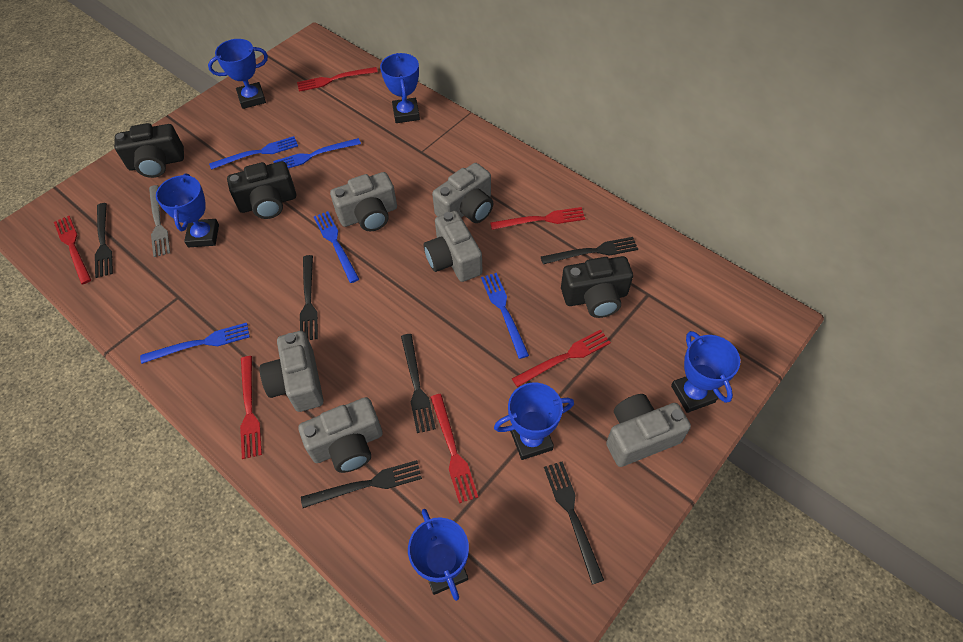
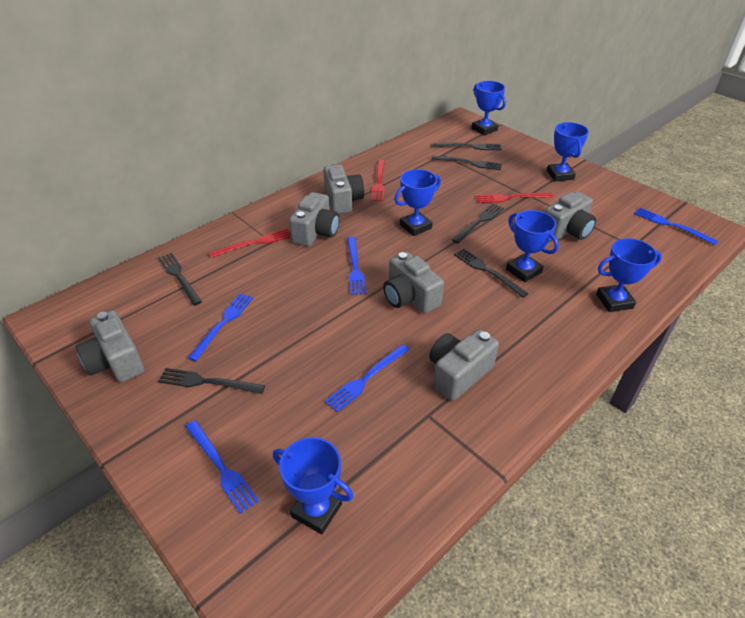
black camera: 3 -> 0
grey fork: 1 -> 0
red fork: 6 -> 3

